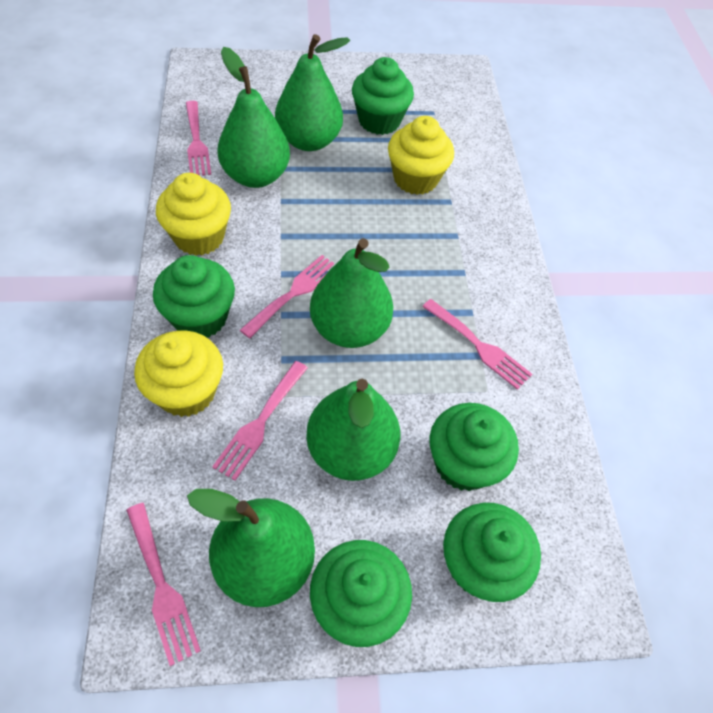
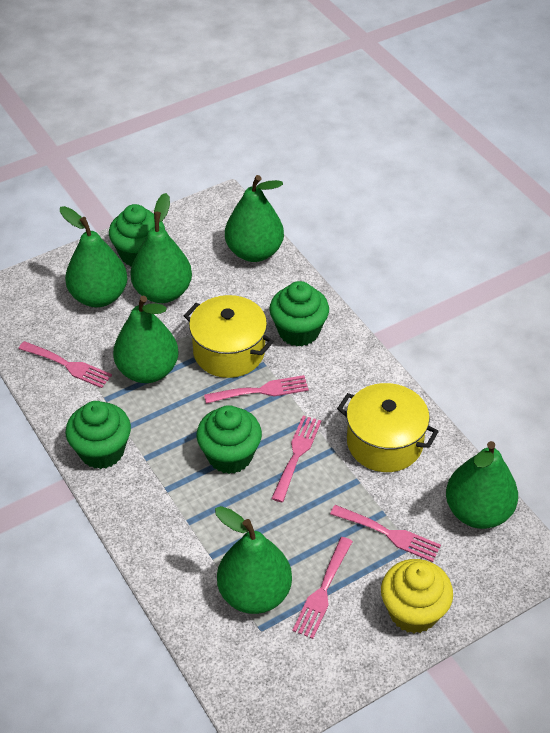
green cupcake: 5 -> 4
green pear: 5 -> 6
yellow cupcake: 3 -> 1
yellow pot: 0 -> 2

